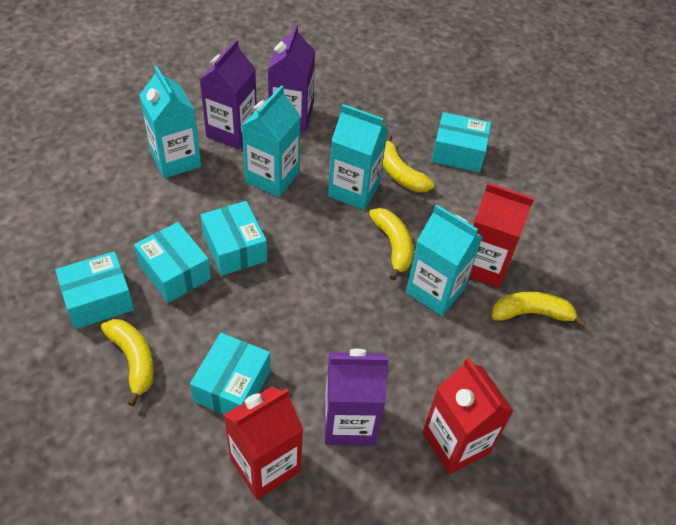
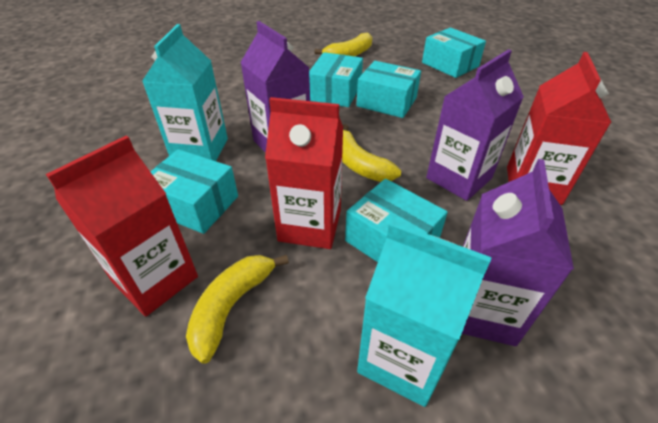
turquoise carton: 4 -> 2
yellow banana: 4 -> 3

